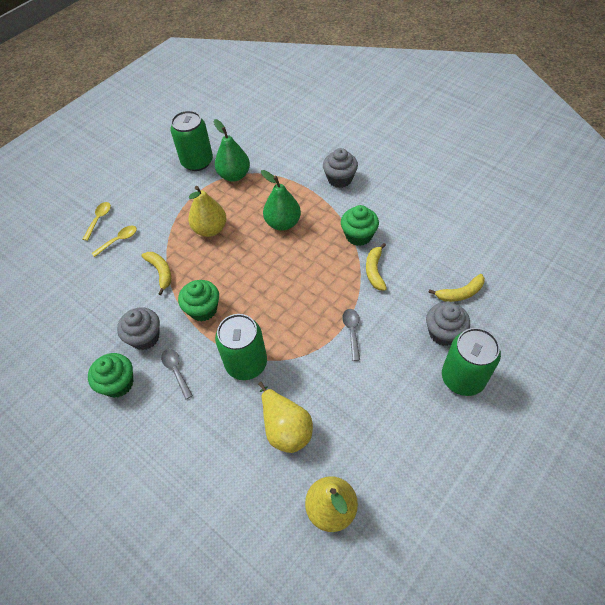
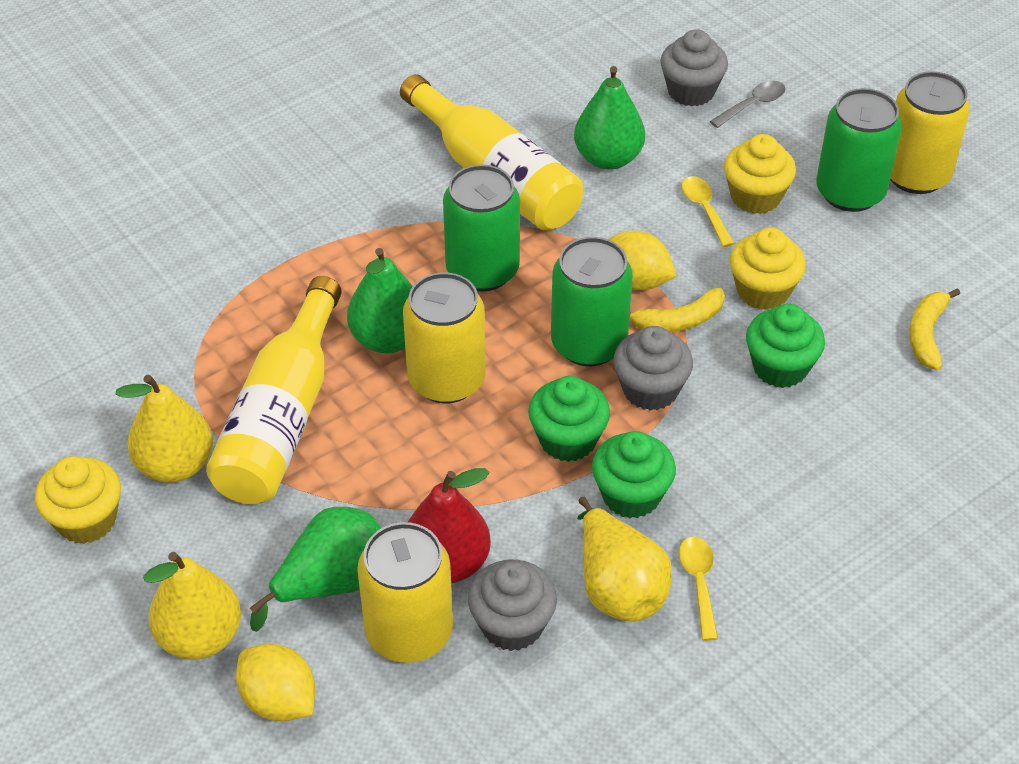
green pear: 2 -> 3
grey spoon: 2 -> 1
red pear: 0 -> 1
yellow banana: 3 -> 2
yellow bottle: 0 -> 2
yellow can: 0 -> 3
yellow cupcake: 0 -> 3
yellow lemon: 0 -> 2

